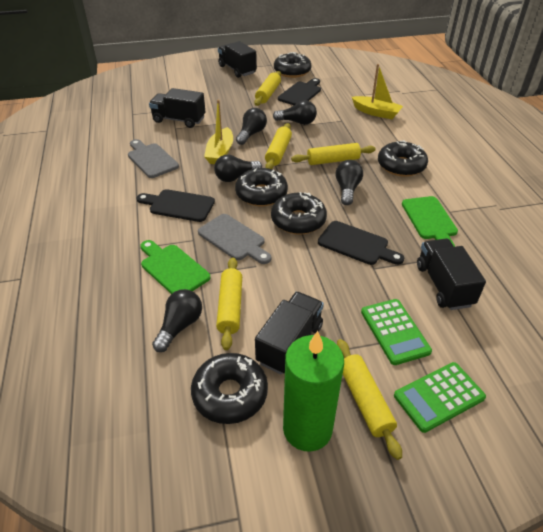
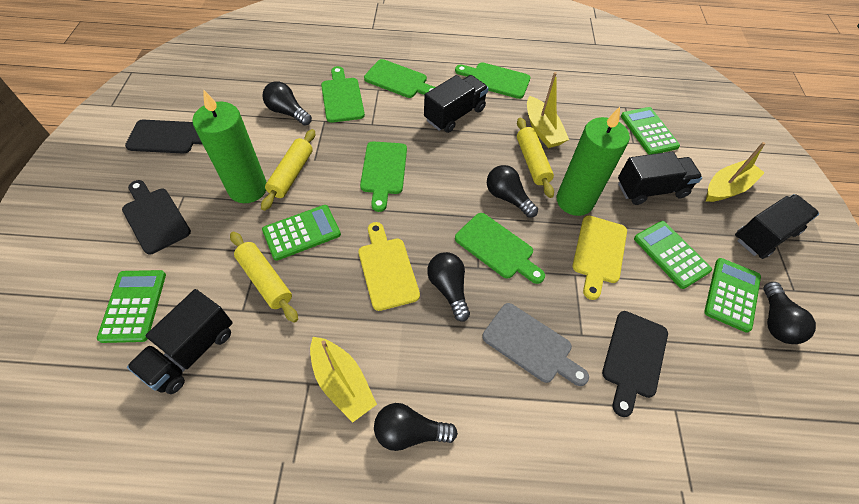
black donut: 5 -> 0
green calculator: 2 -> 5
green candle: 1 -> 2
green cutting board: 2 -> 5
grey cutting board: 2 -> 1
yellow boat: 2 -> 3
yellow cutting board: 0 -> 2
yellow rolling pin: 5 -> 3

